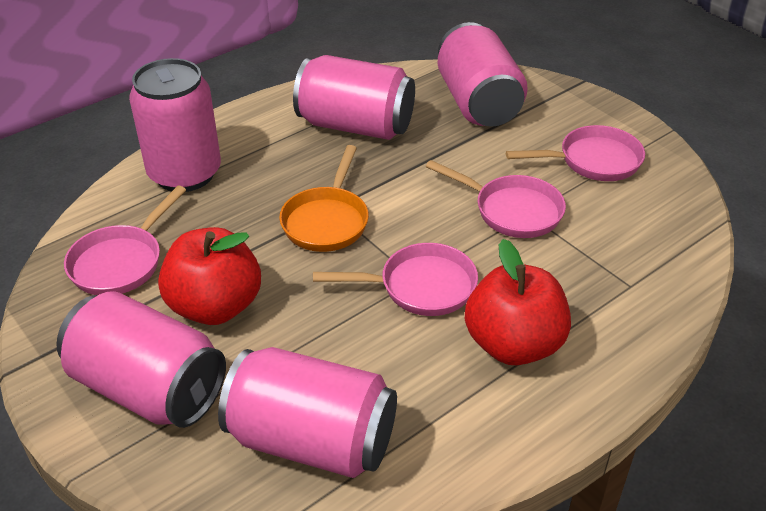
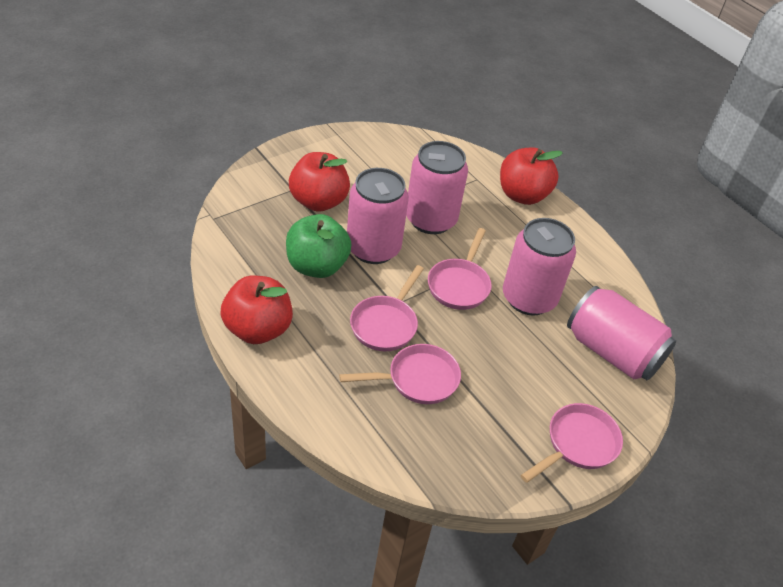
green apple: 0 -> 1
orange pan: 1 -> 0
pink can: 5 -> 4
red apple: 2 -> 3

